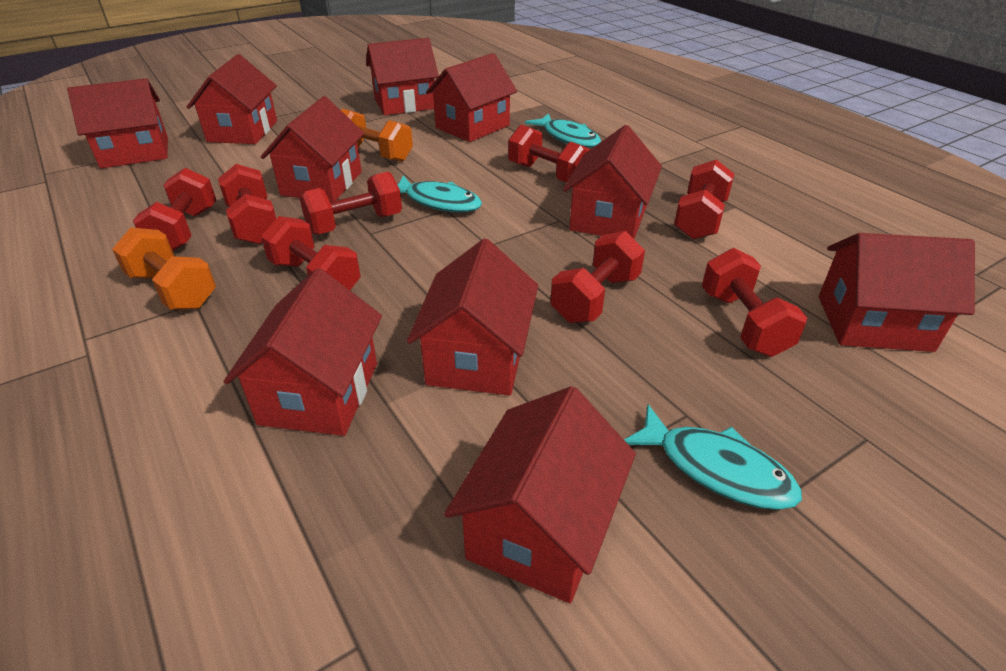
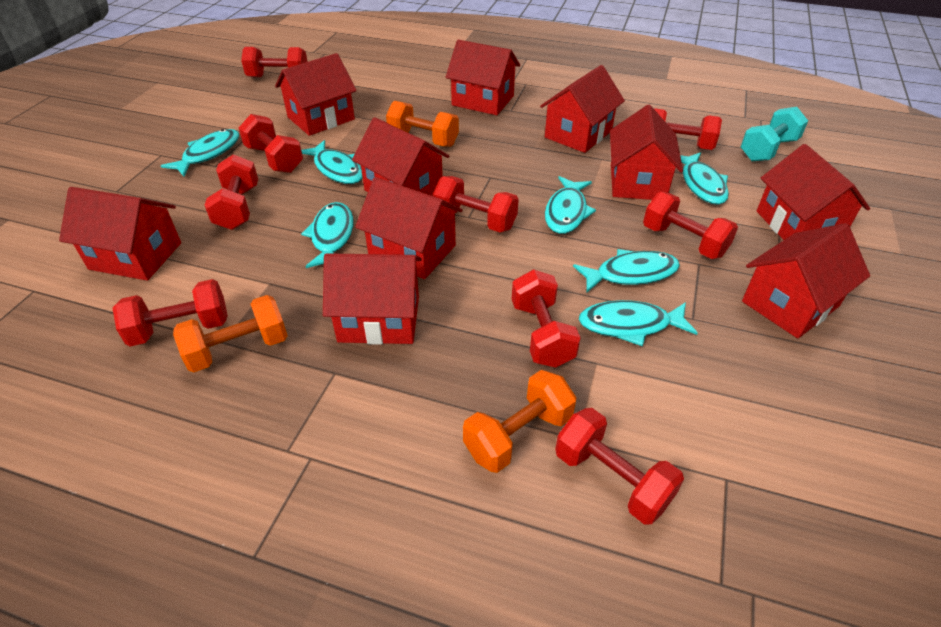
orange dumbbell: 2 -> 3
red dumbbell: 8 -> 9
turquoise dumbbell: 0 -> 1
turquoise fish: 3 -> 7

